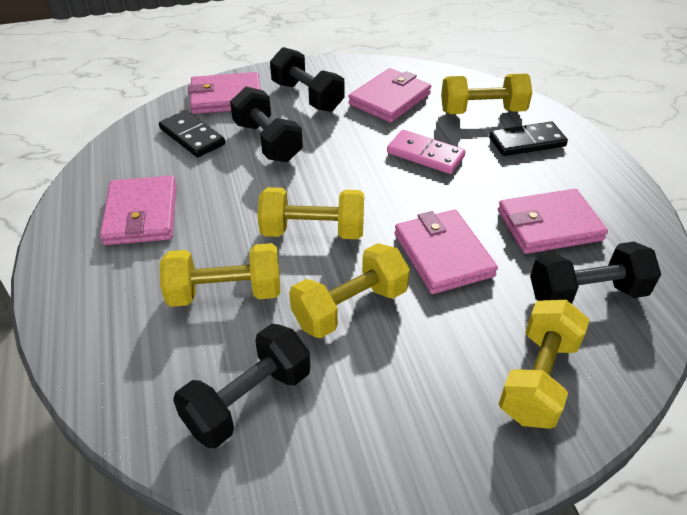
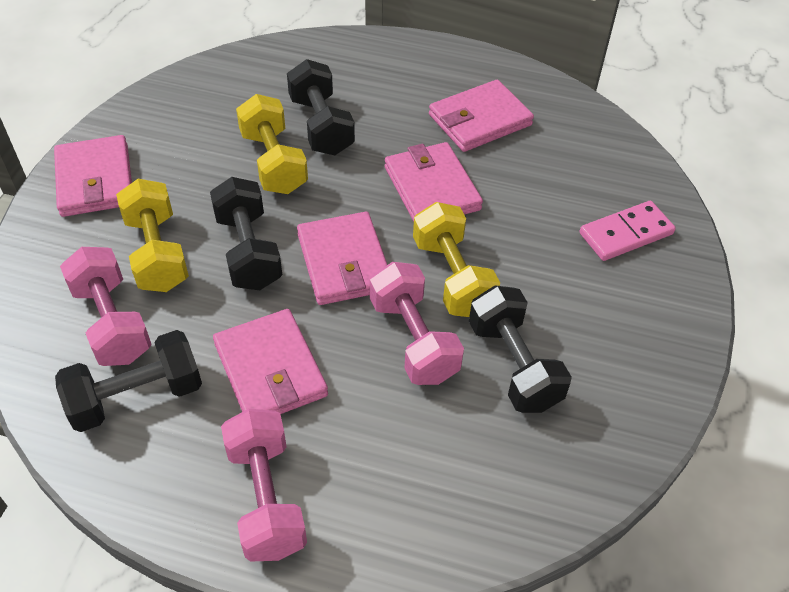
black domino: 2 -> 0
pink dumbbell: 0 -> 3
yellow dumbbell: 5 -> 3

